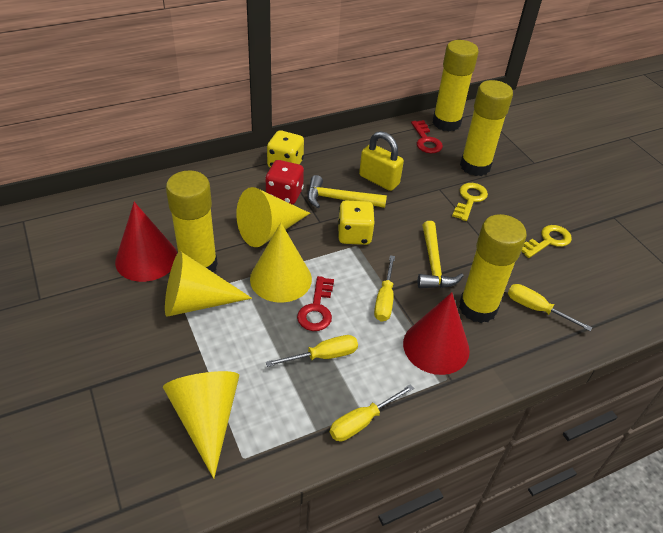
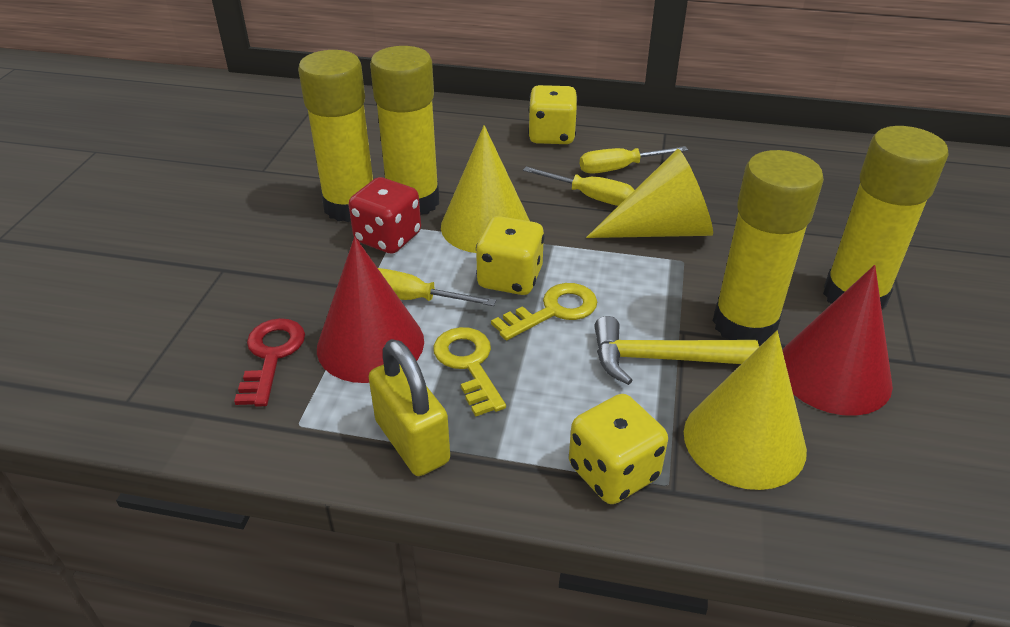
red key: 2 -> 1
yellow cone: 4 -> 3
yellow dice: 2 -> 3
yellow hammer: 2 -> 1
yellow screwdriver: 4 -> 3

